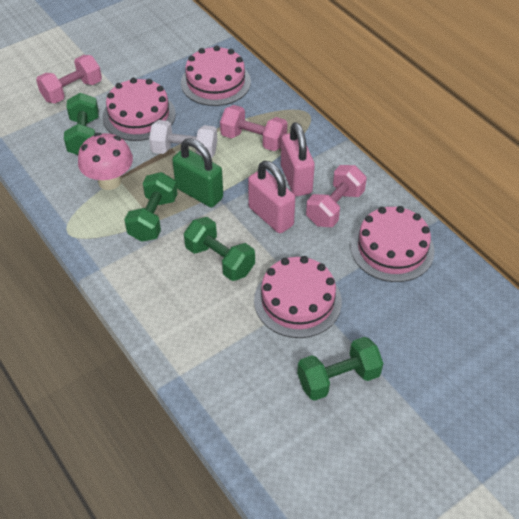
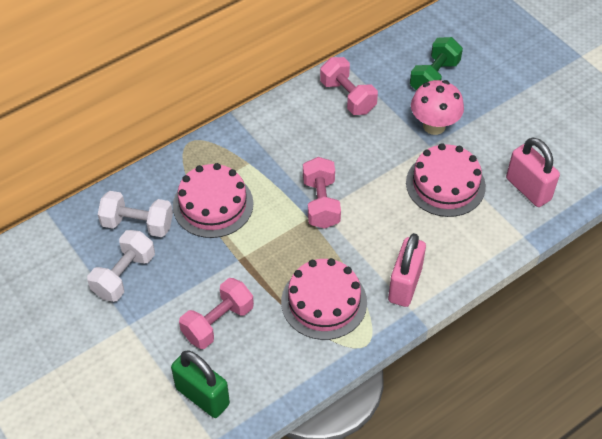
green dumbbell: 4 -> 1
pink cake: 4 -> 3
white dumbbell: 1 -> 2

